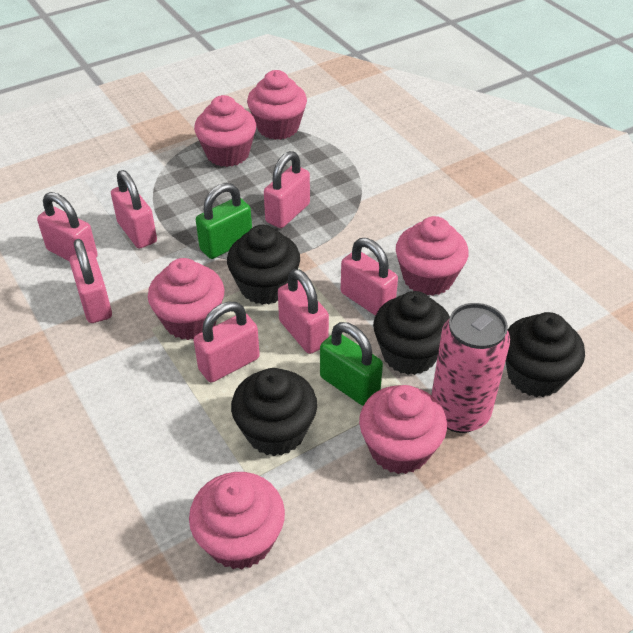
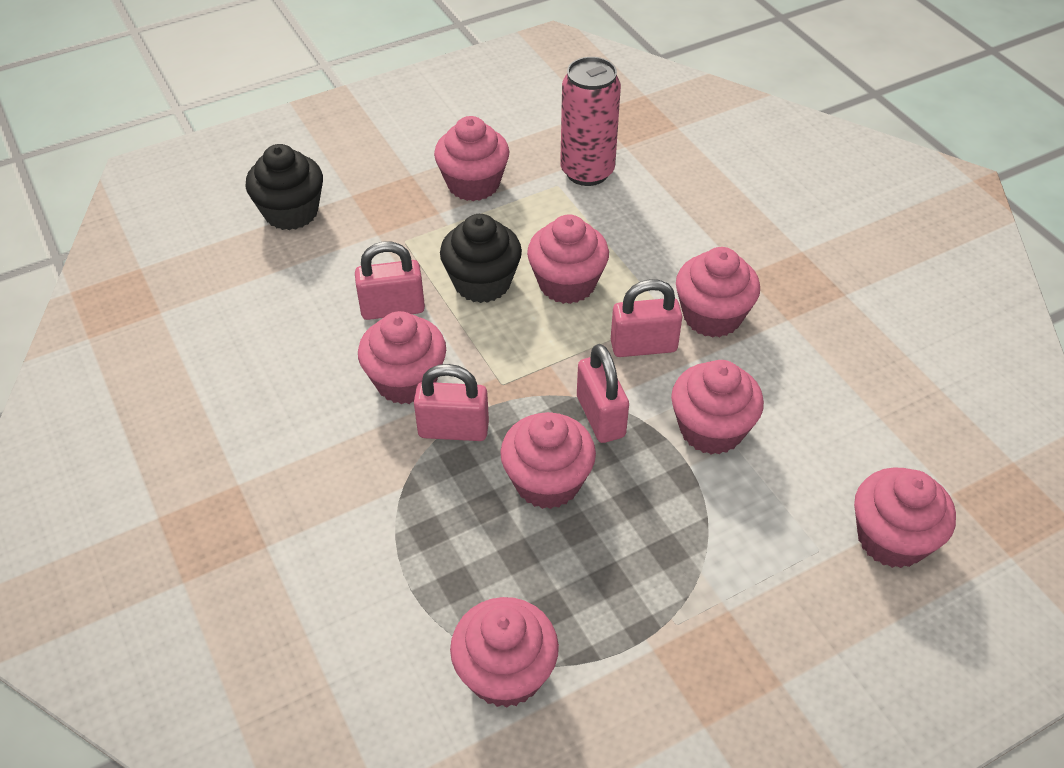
black cupcake: 4 -> 2
green padlock: 2 -> 0
pink cupcake: 6 -> 8
pink padlock: 7 -> 4

